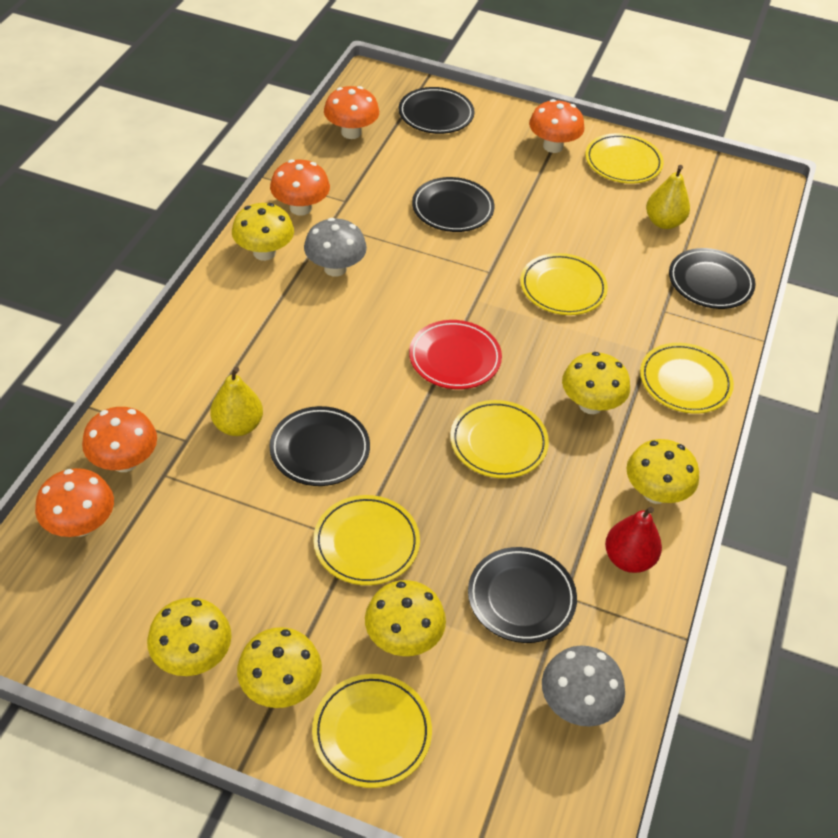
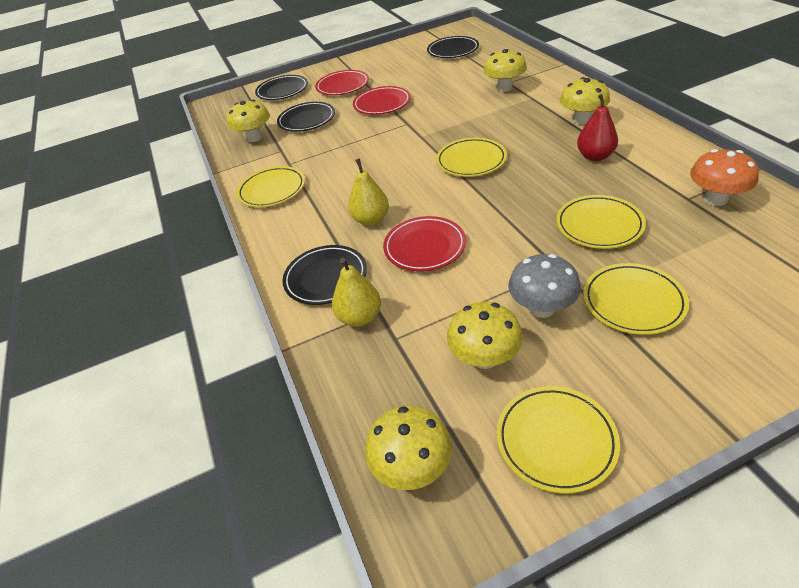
black plate: 5 -> 4
grey mushroom: 2 -> 1
orange mushroom: 5 -> 1
red plate: 1 -> 3
yellow mushroom: 6 -> 5
yellow plate: 6 -> 5

